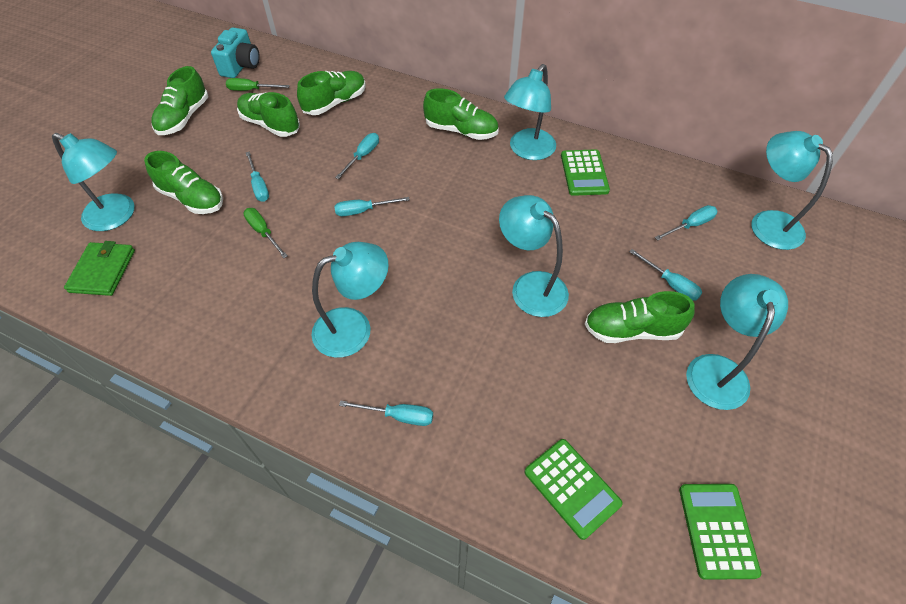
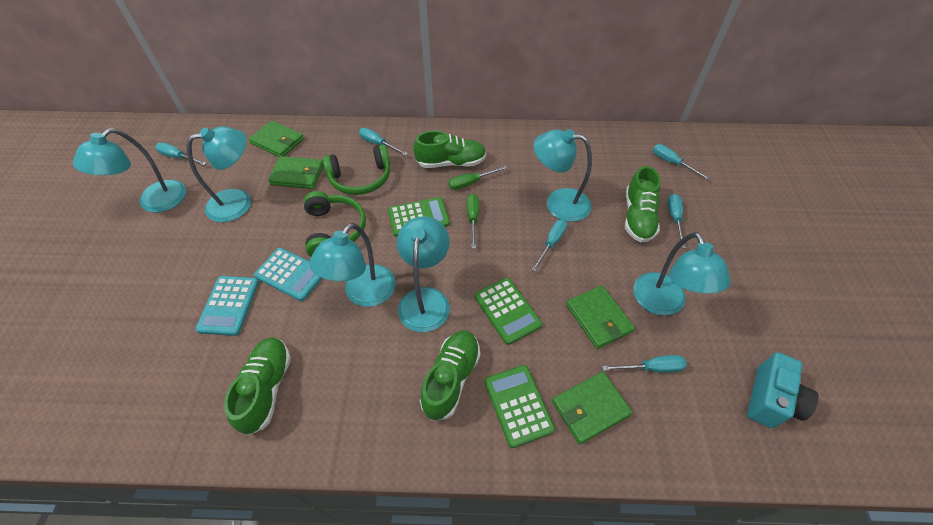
green headphones: 0 -> 2
green shoe: 6 -> 4
green wallet: 1 -> 4
turquoise calculator: 0 -> 2

